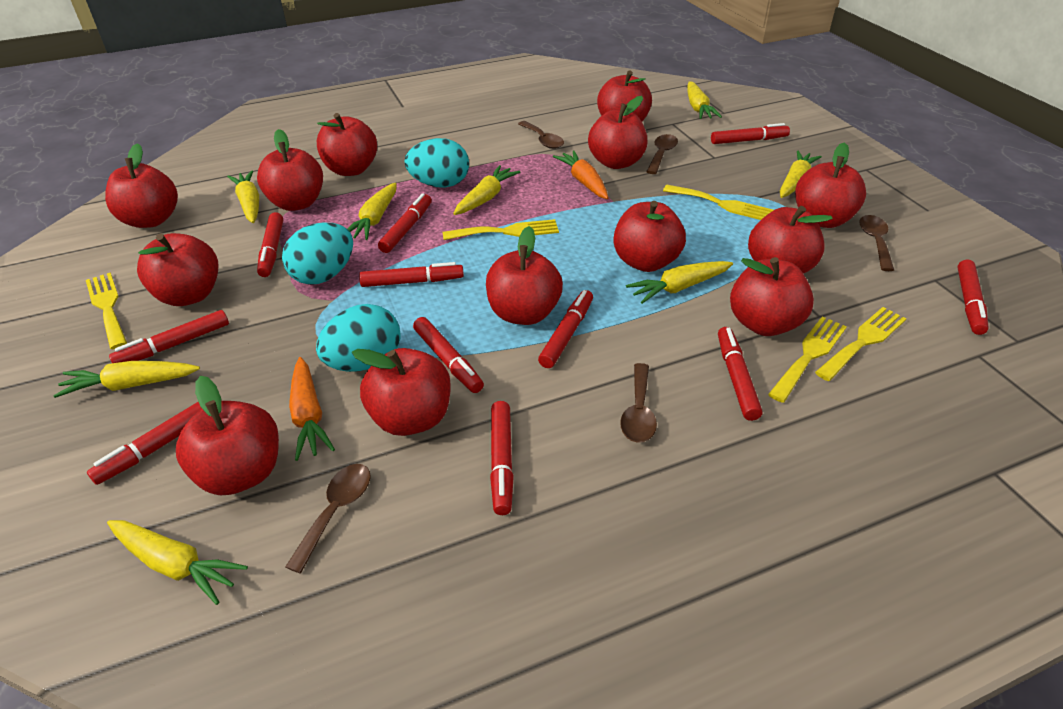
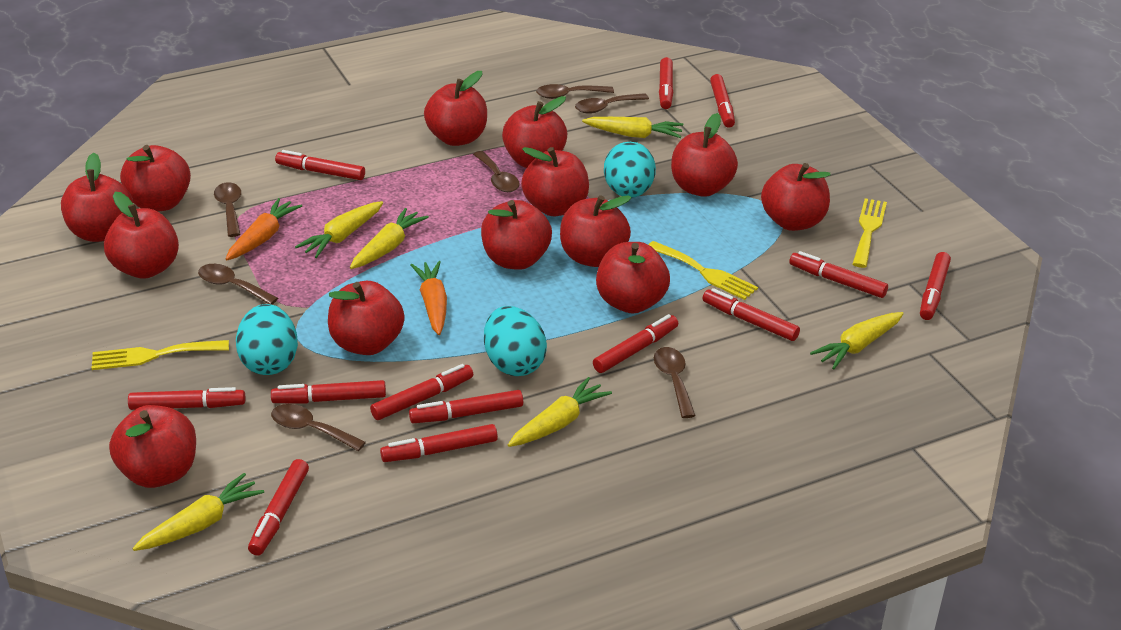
brown spoon: 5 -> 7
red marker: 11 -> 13
yellow carrot: 8 -> 6
yellow fork: 5 -> 3

